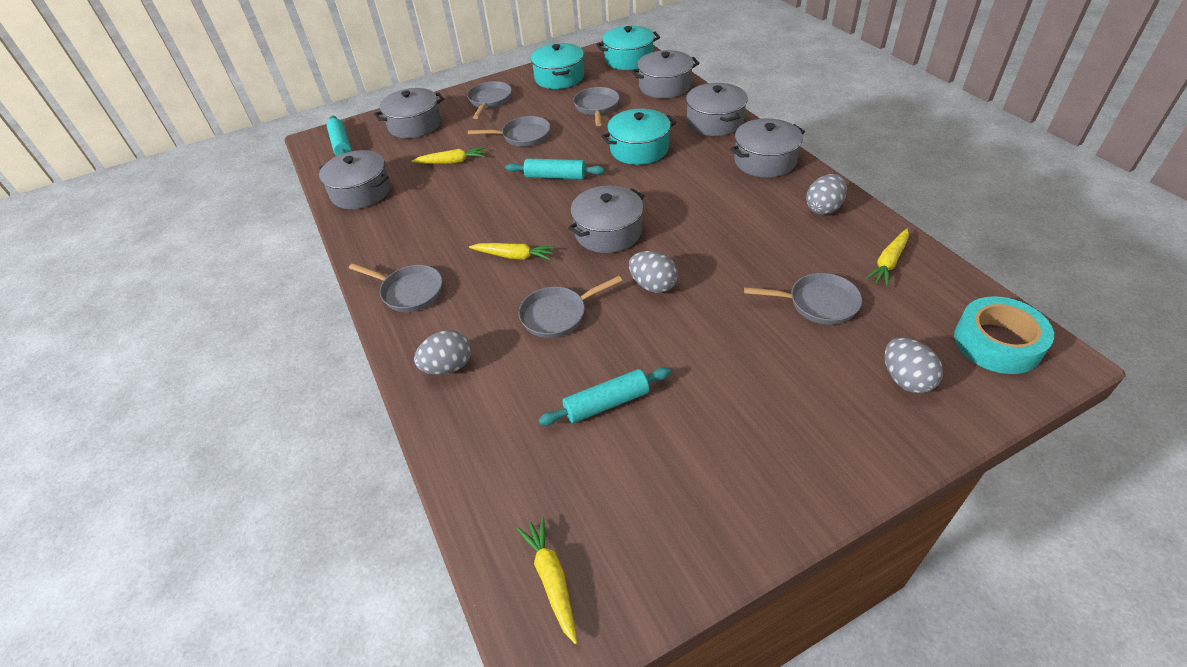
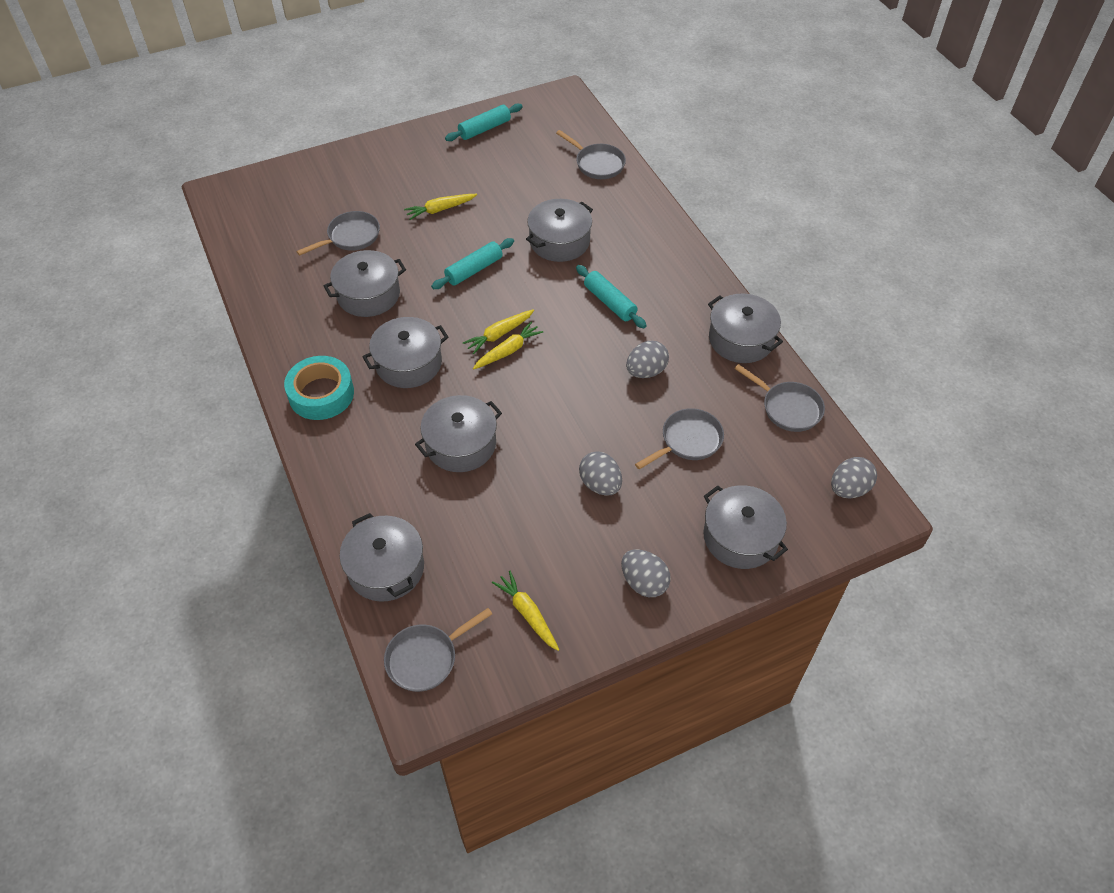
grey pan: 6 -> 5
grey pot: 6 -> 7
turquoise pot: 3 -> 0

